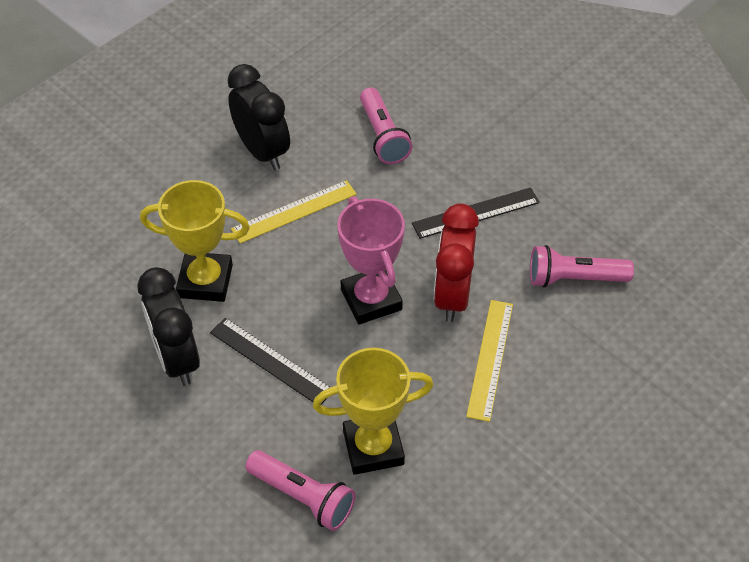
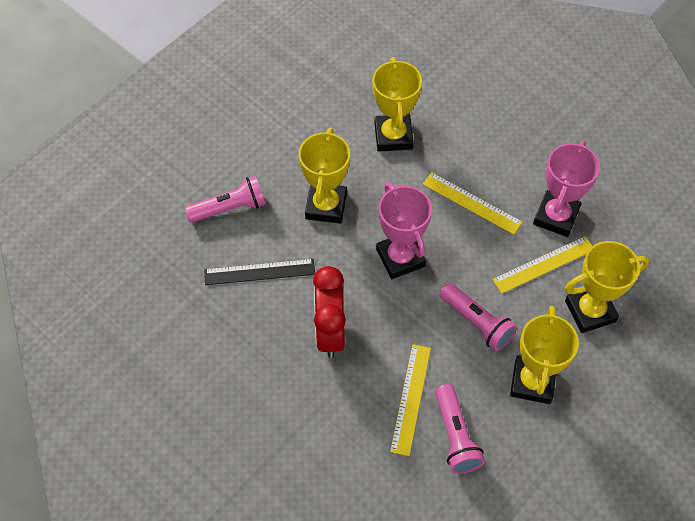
black clock: 2 -> 0
black ruler: 2 -> 1
pink trophy: 1 -> 2
yellow ruler: 2 -> 3
yellow trophy: 2 -> 4

